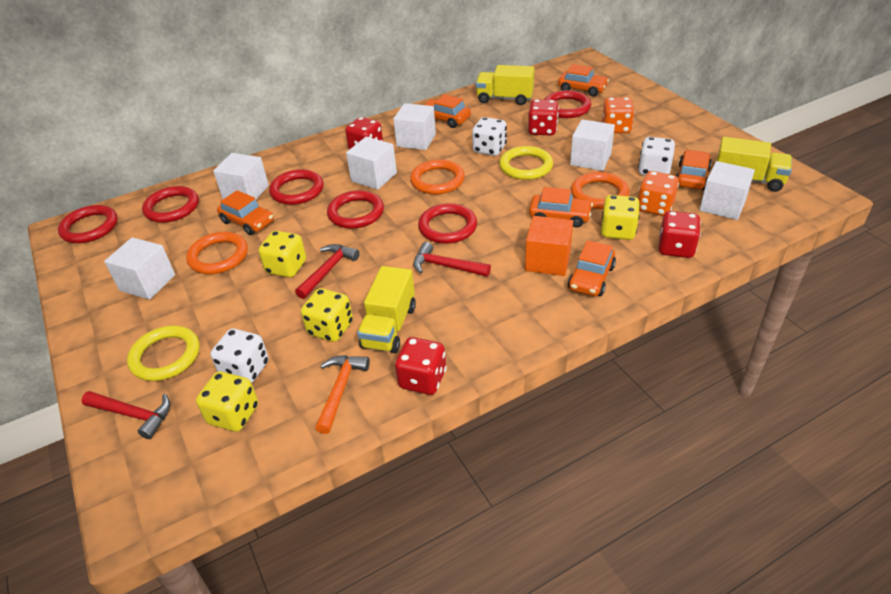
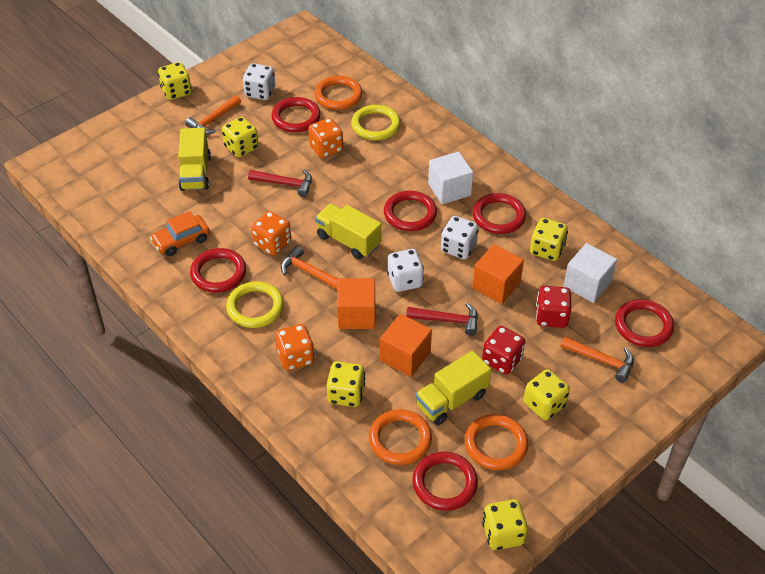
orange car: 6 -> 1
orange cube: 1 -> 3
orange dice: 2 -> 3
orange hammer: 1 -> 3
red dice: 4 -> 2
red hammer: 3 -> 2
white cube: 6 -> 2
yellow dice: 4 -> 6

